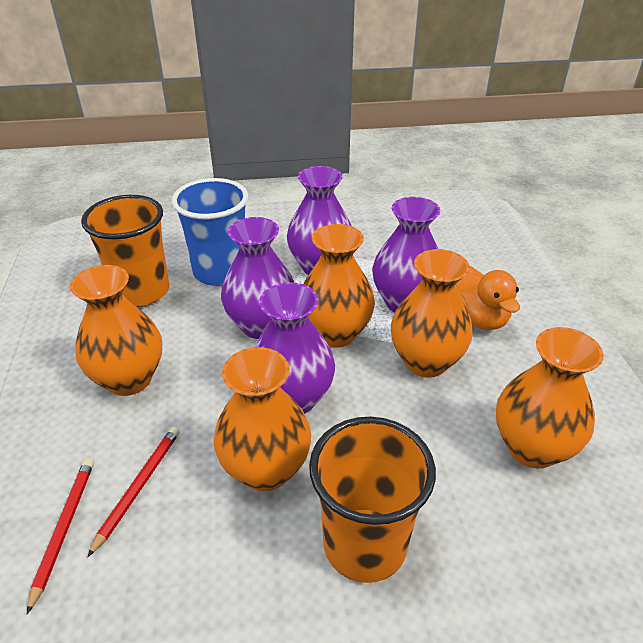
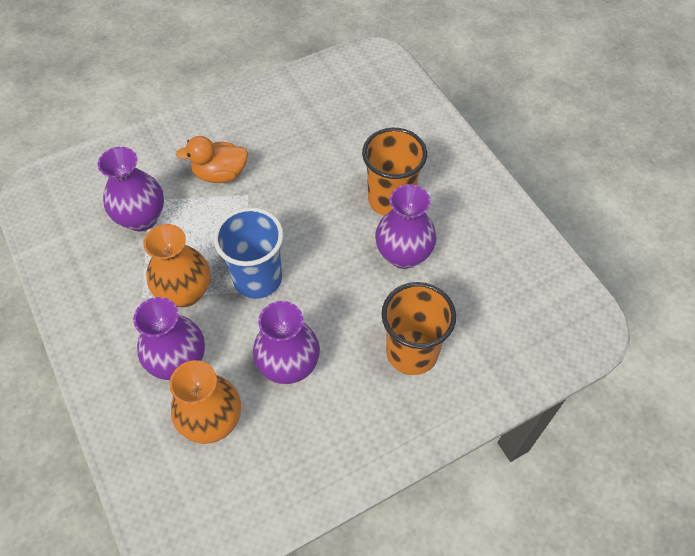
orange vase: 5 -> 2
red pencil: 2 -> 0

